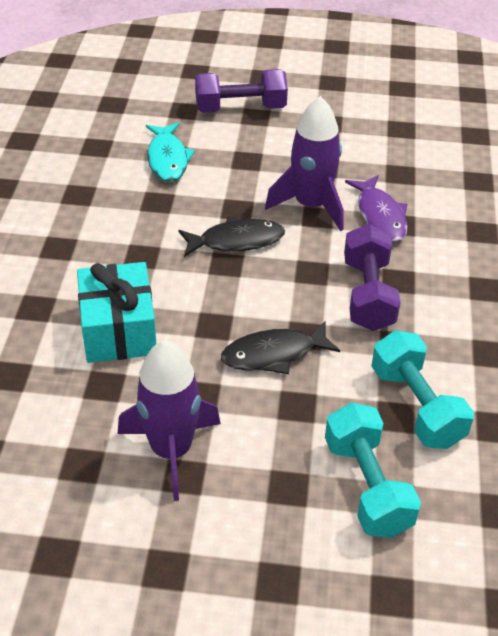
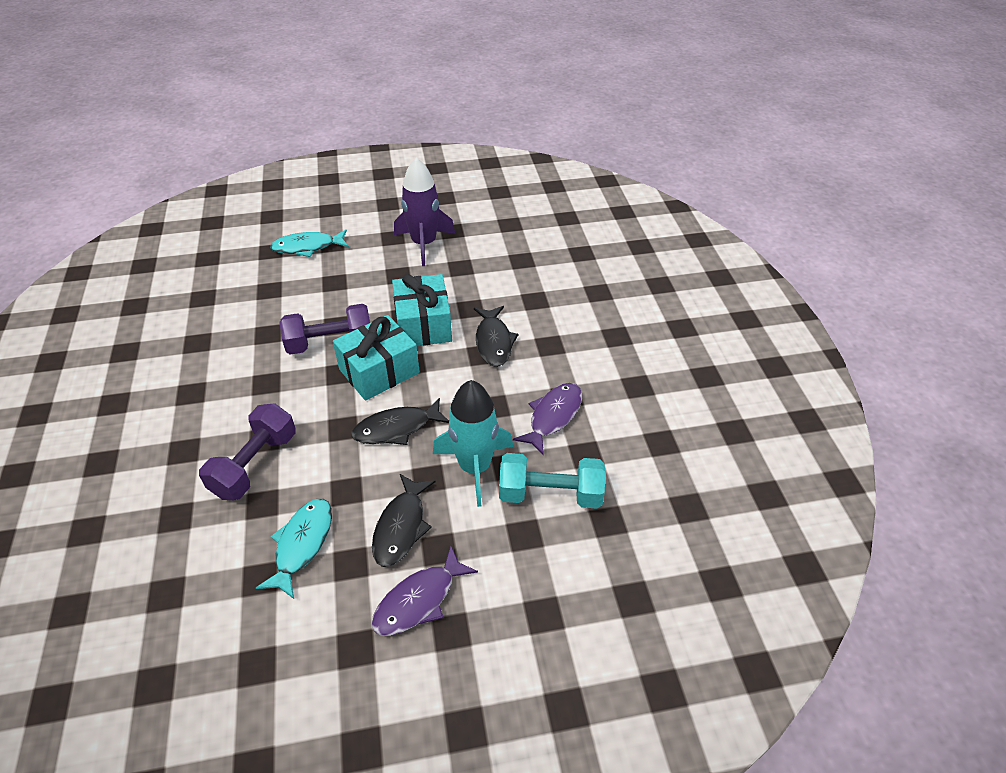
black fish: 2 -> 3
purple fish: 1 -> 2
purple rocket: 2 -> 1
turquoise dumbbell: 2 -> 1
turquoise fish: 1 -> 2
turquoise gift: 1 -> 2
turquoise rocket: 0 -> 1

